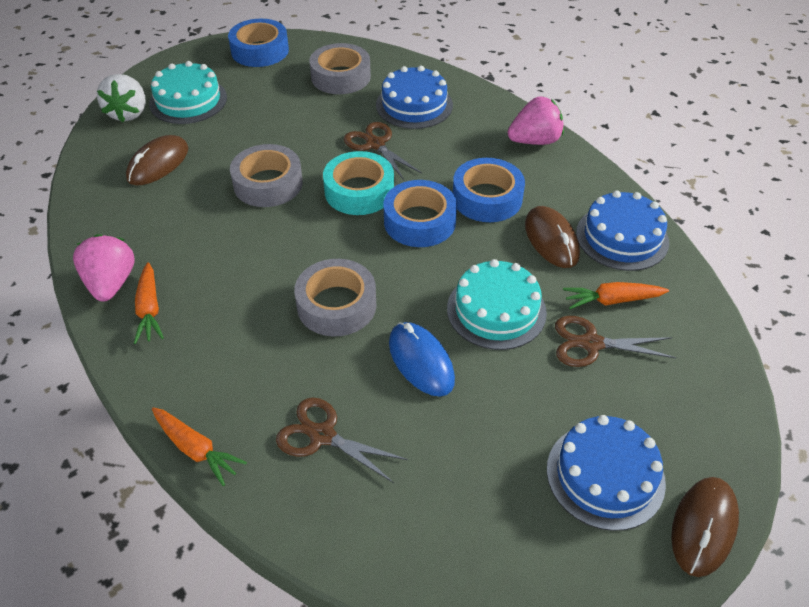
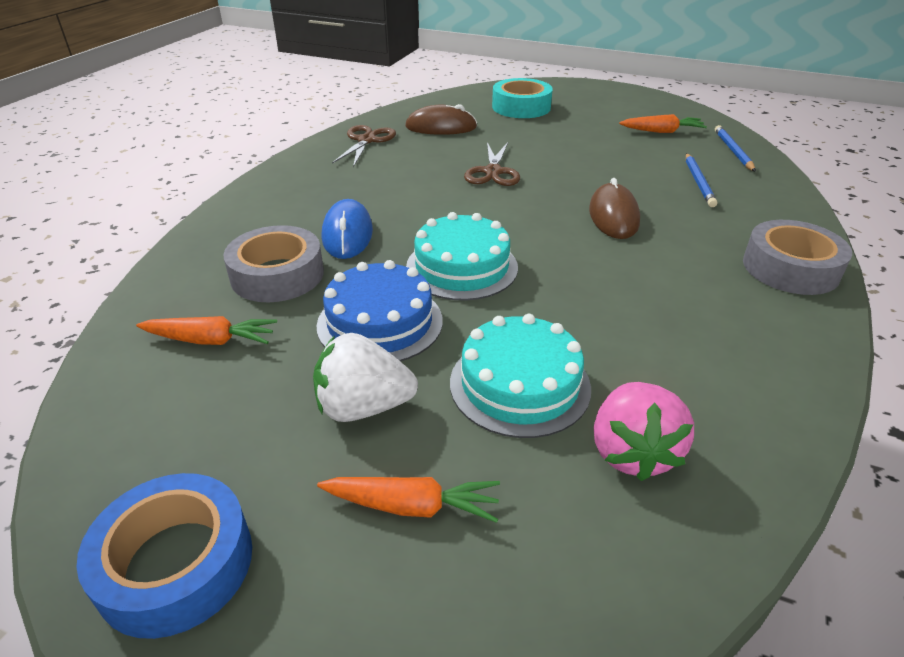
blue cake: 3 -> 1
blue pencil: 0 -> 2
blue tape: 3 -> 1
brown mouse: 3 -> 2
brown scissors: 3 -> 2
grey tape: 3 -> 2
pink strawberry: 2 -> 1

